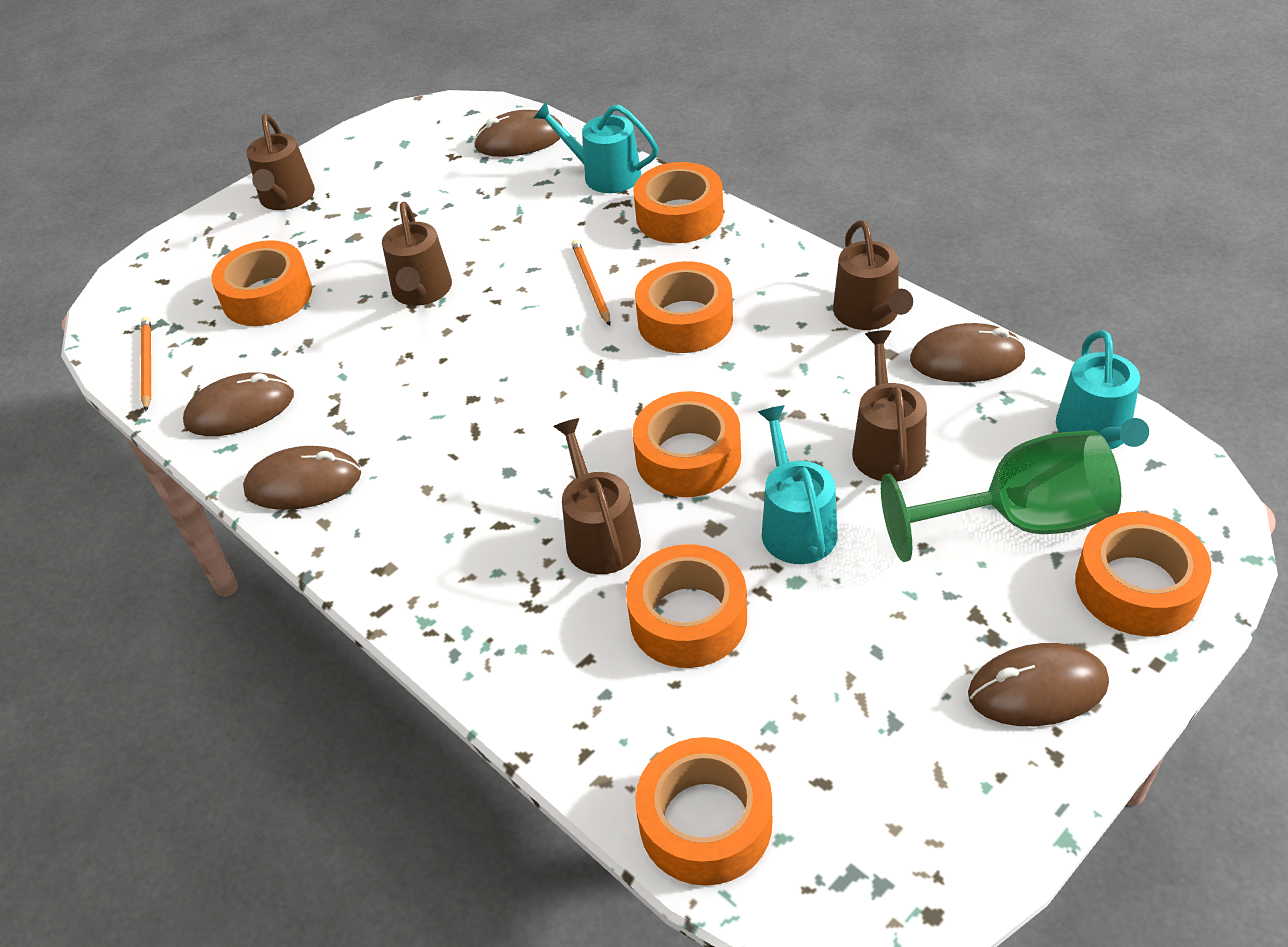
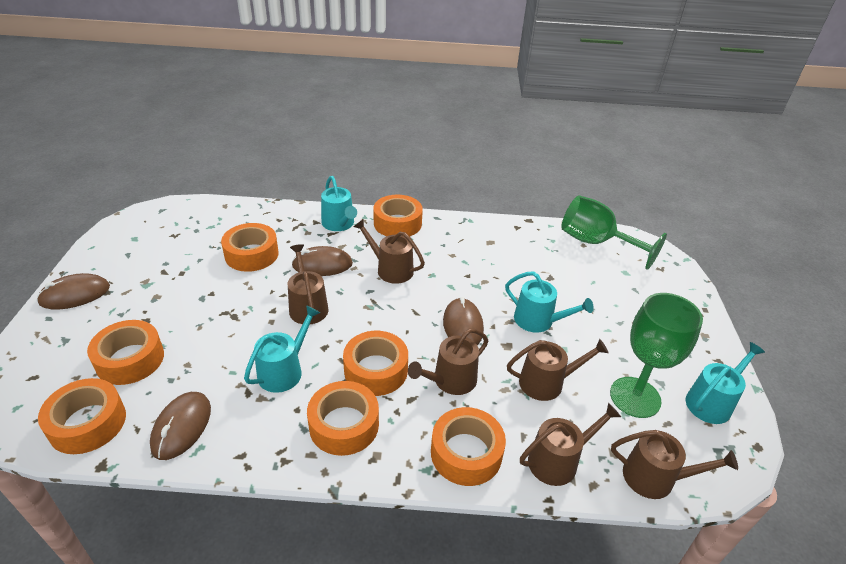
brown mouse: 5 -> 4
brown watering can: 5 -> 6
green goblet: 1 -> 2
orange pencil: 2 -> 0
turquoise watering can: 3 -> 4

